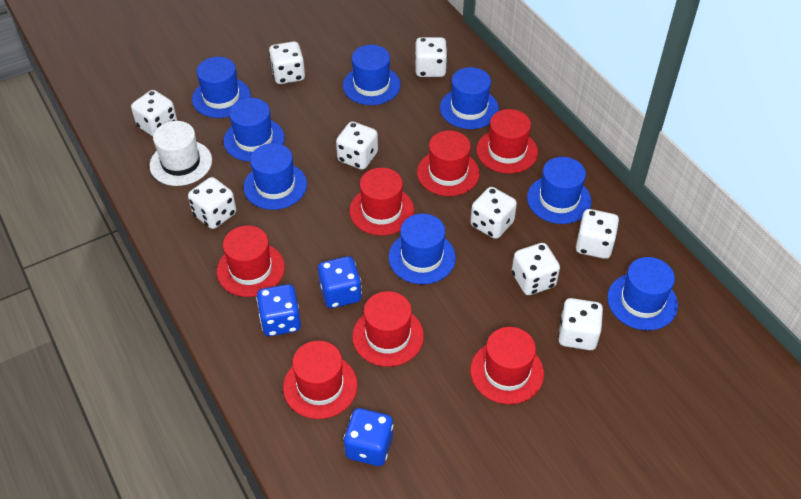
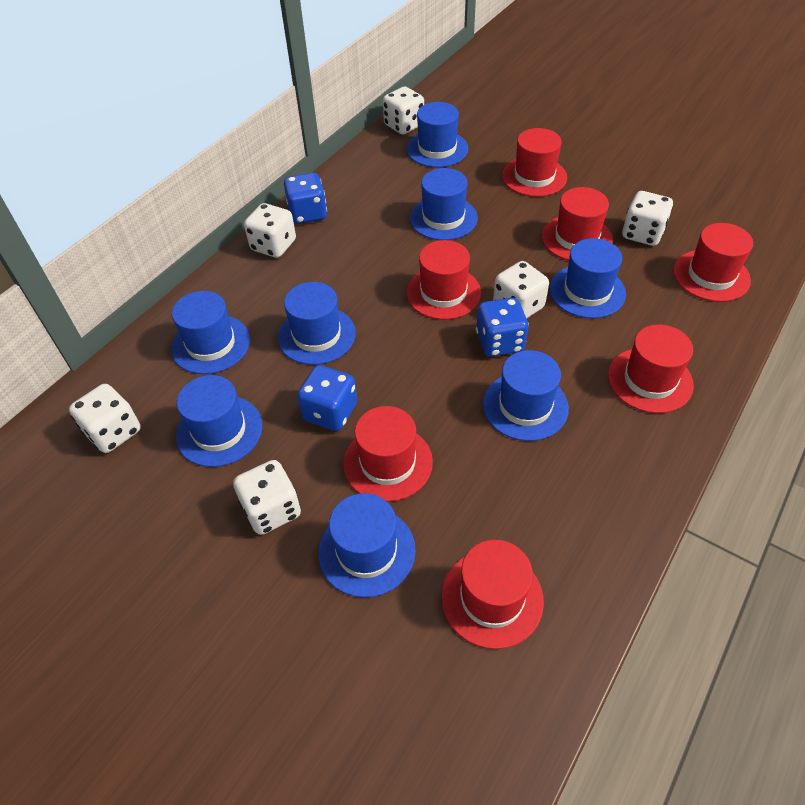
white dice: 9 -> 6
white hat: 1 -> 0

